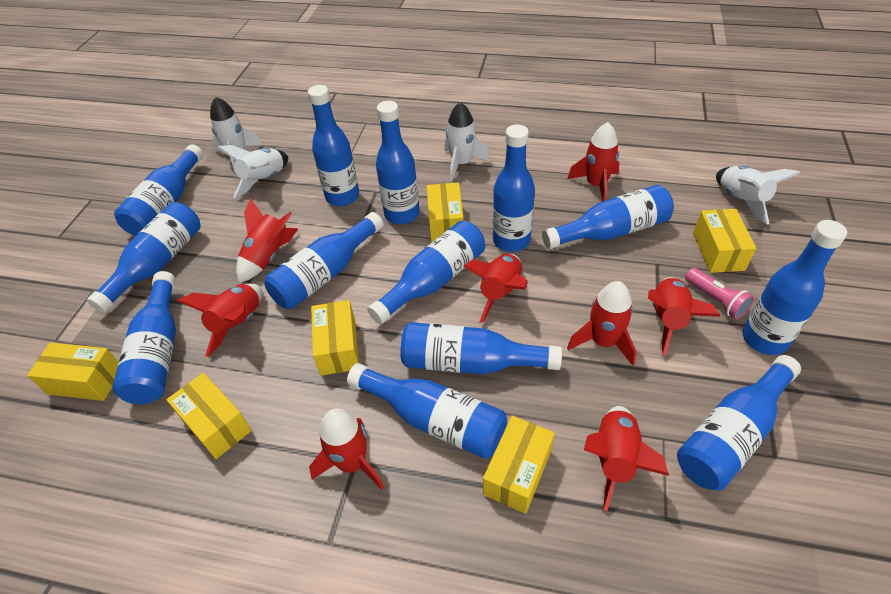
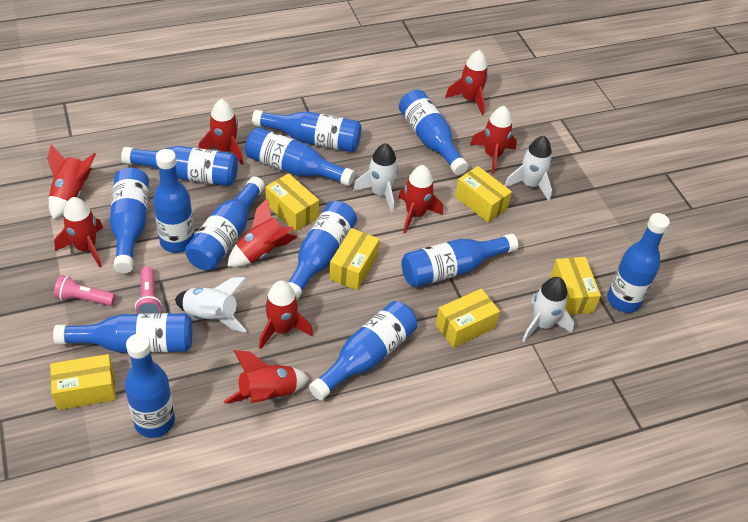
pink flashlight: 1 -> 2
red rocket: 8 -> 9

